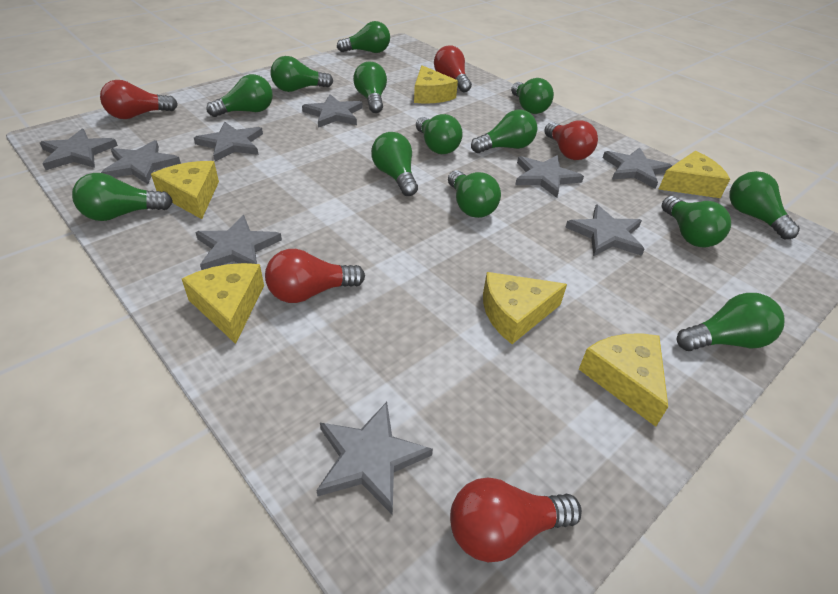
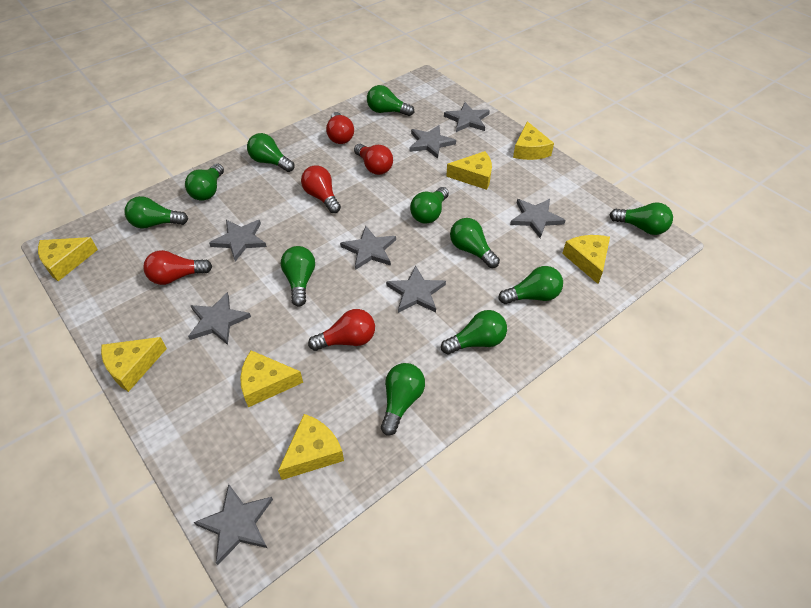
green light bulb: 13 -> 11
grey star: 9 -> 8
yellow cheese: 6 -> 7

